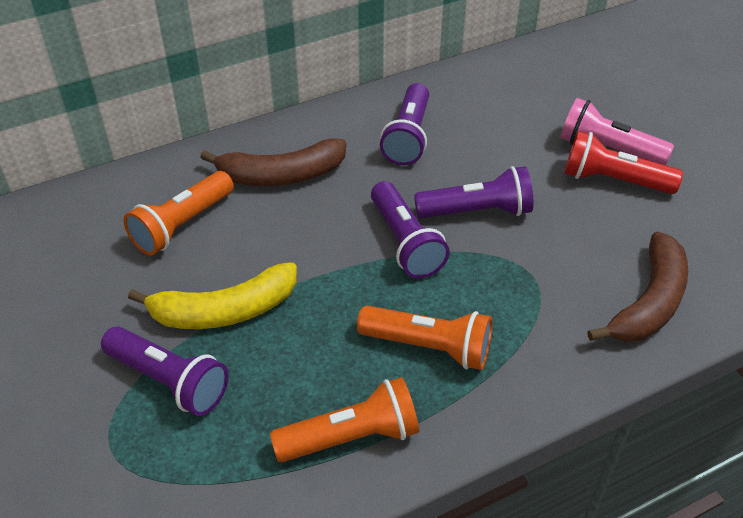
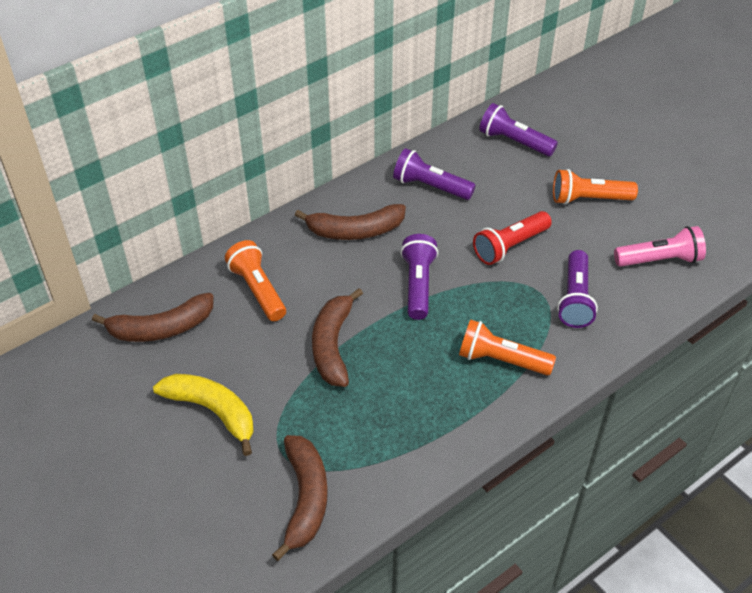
brown banana: 2 -> 4

